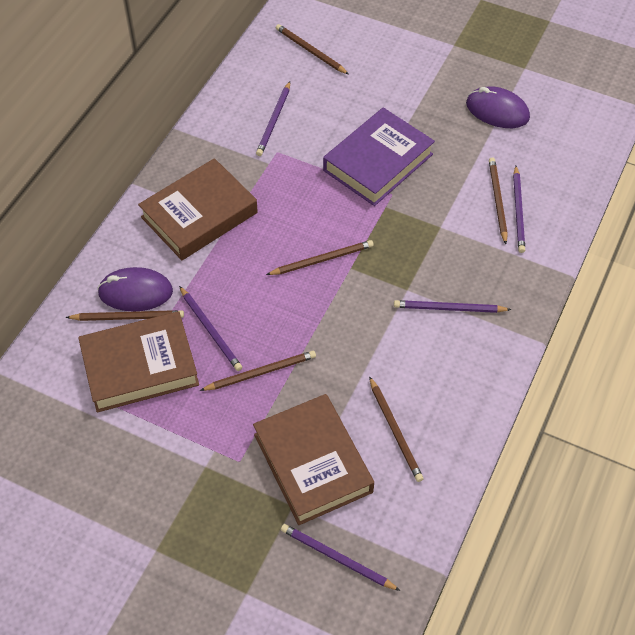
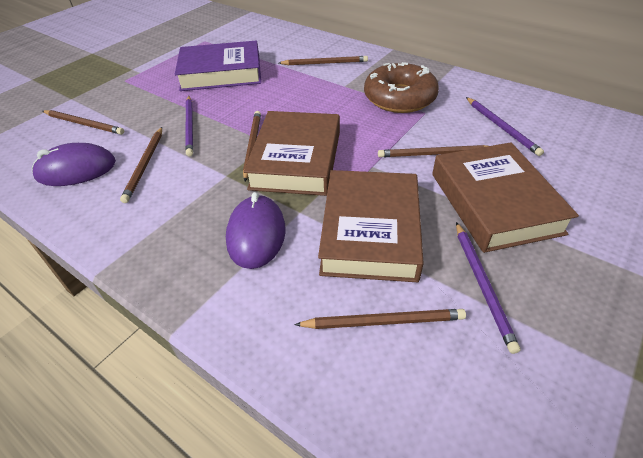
brown donut: 0 -> 1
purple pencil: 5 -> 3

